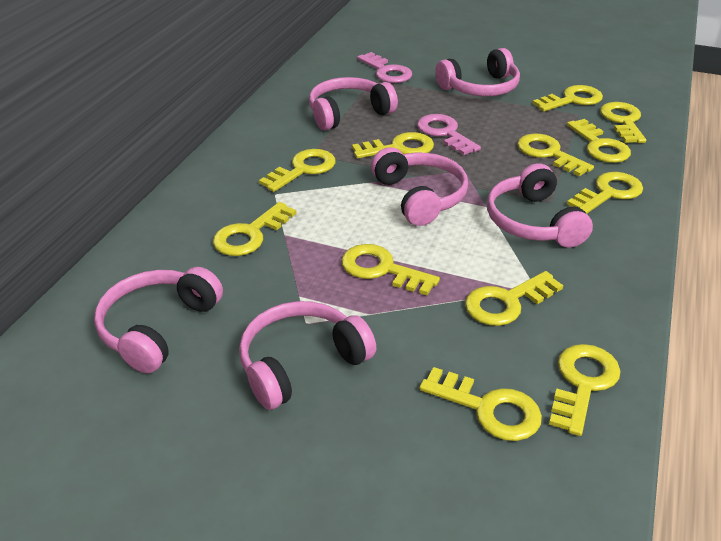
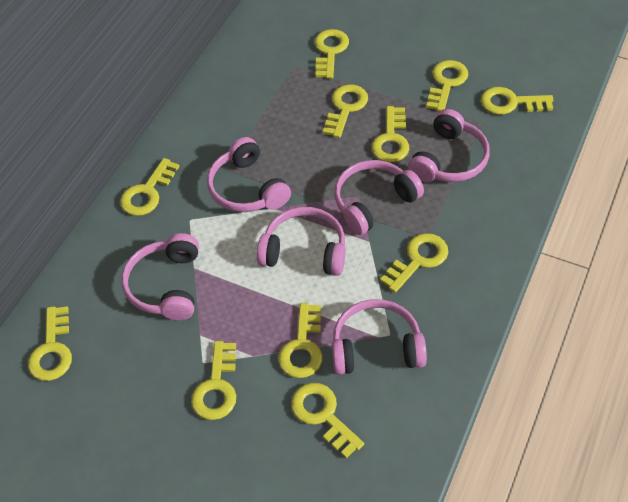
pink key: 2 -> 0
yellow key: 12 -> 11

